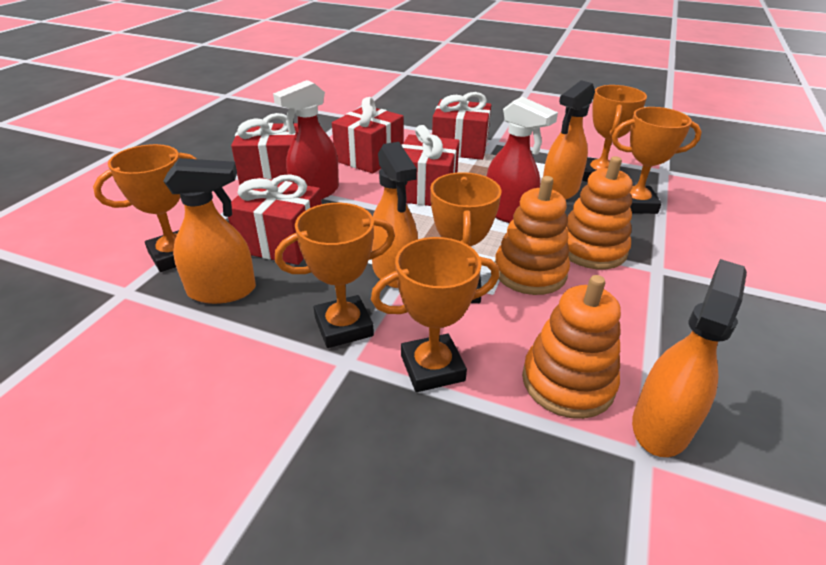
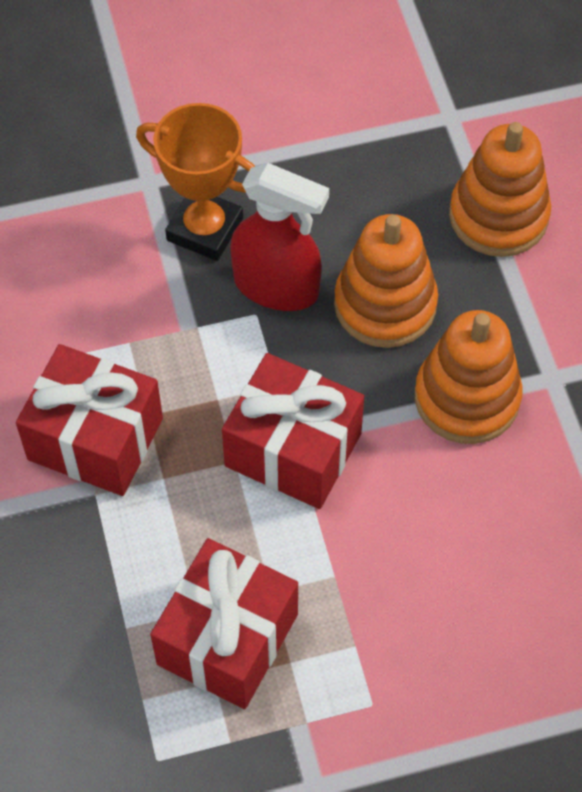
orange spray bottle: 4 -> 0
orange trophy: 6 -> 1
red gift: 5 -> 3
red spray bottle: 2 -> 1

